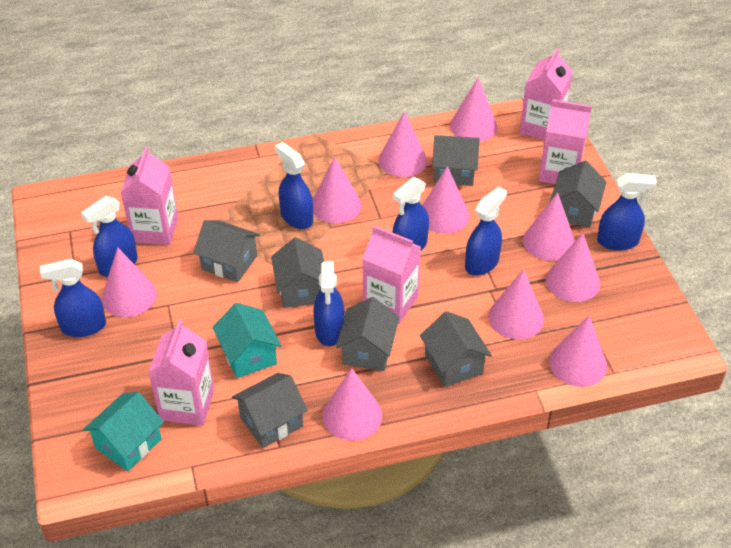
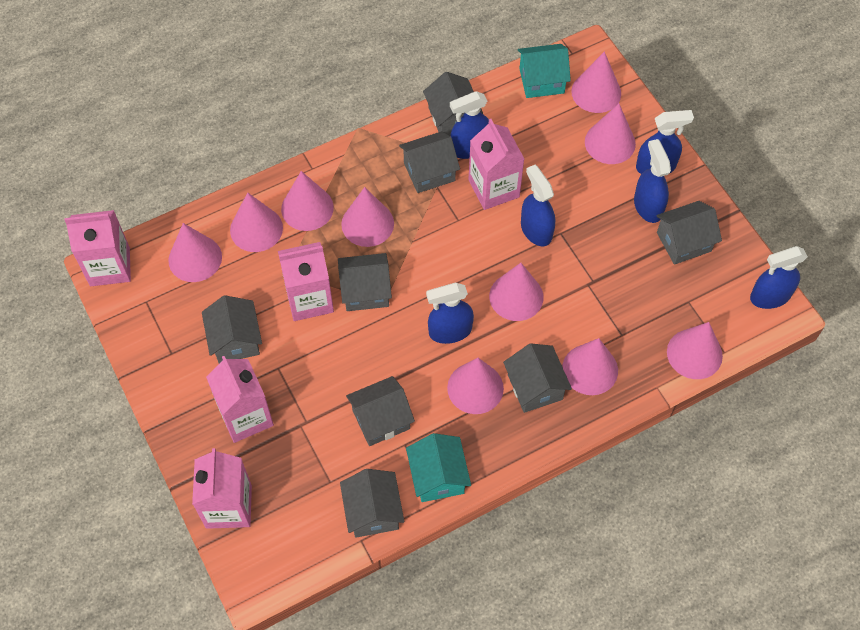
blue spray bottle: 7 -> 6
grey house: 7 -> 8

